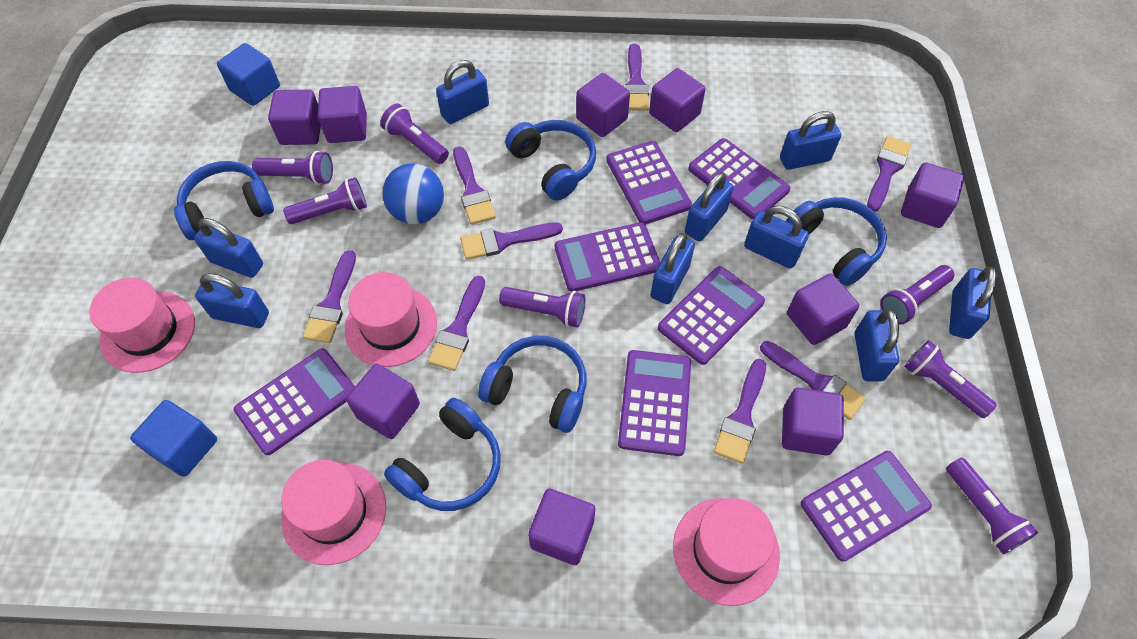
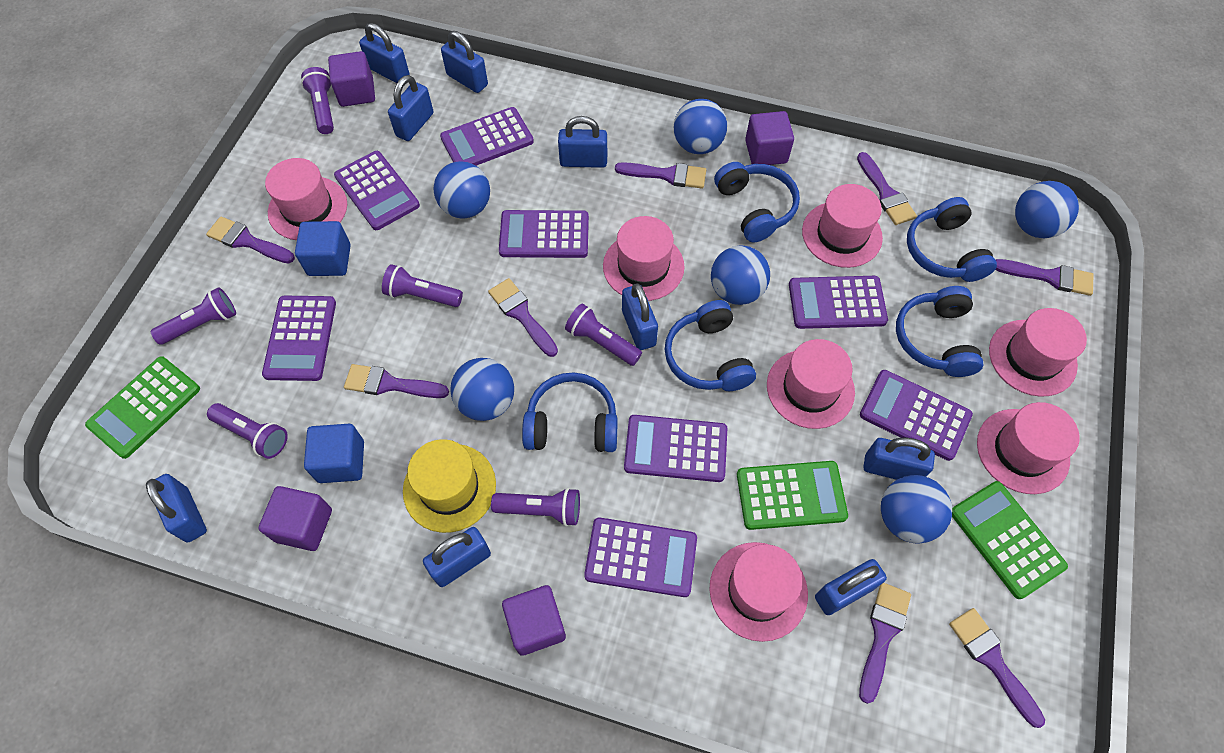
blue ball: 1 -> 6
green calculator: 0 -> 3
pink hat: 4 -> 7
purple calculator: 7 -> 8
purple cube: 9 -> 4
purple flashlight: 7 -> 6
yellow hat: 0 -> 1

